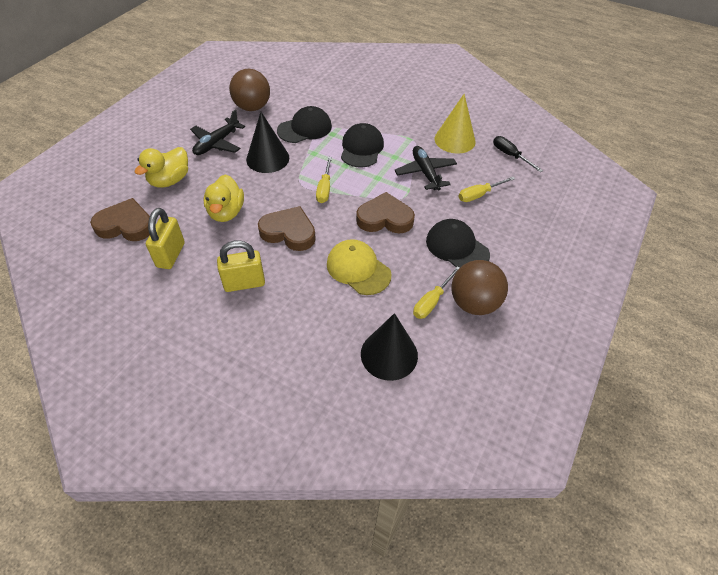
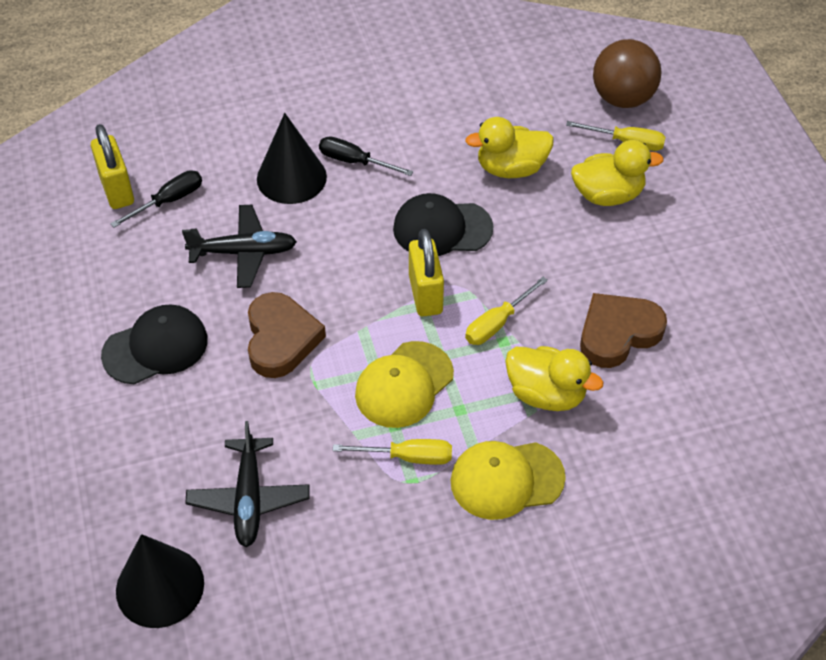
black cap: 3 -> 2
black screwdriver: 1 -> 2
brown ball: 2 -> 1
brown heart: 3 -> 2
yellow cap: 1 -> 2
yellow cone: 1 -> 0
yellow duck: 2 -> 3

